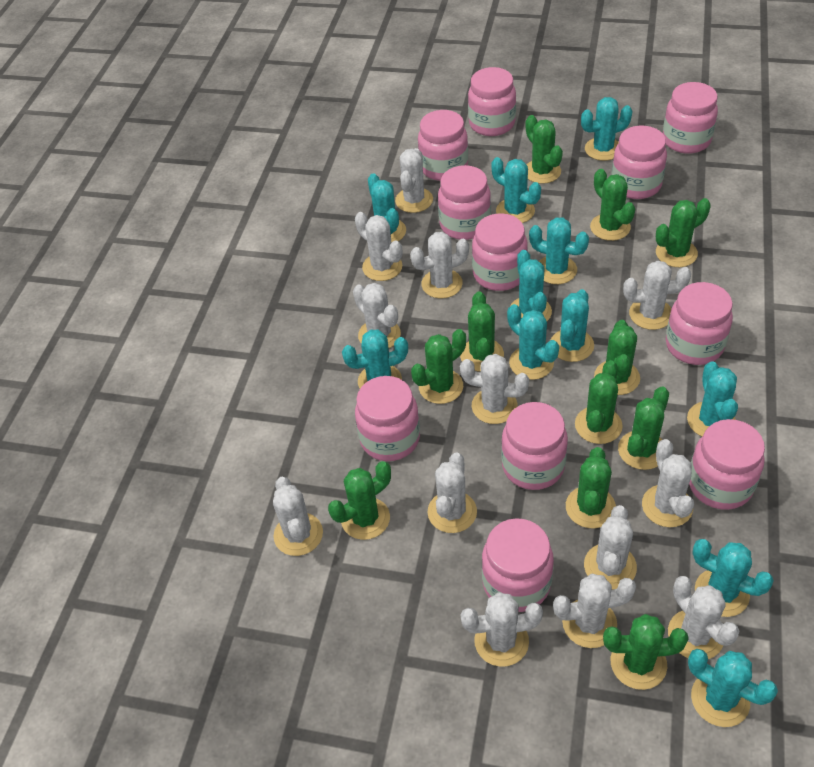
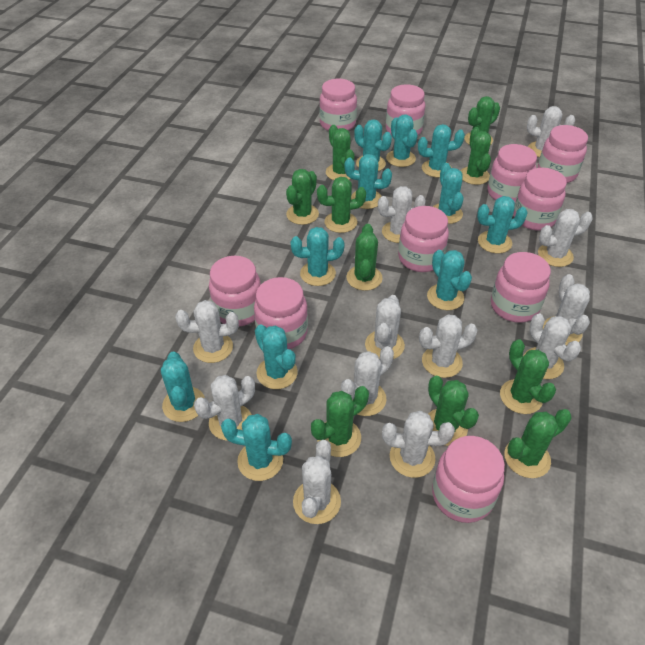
green cactus: 11 -> 10
pink jar: 11 -> 10
white cactus: 13 -> 12

